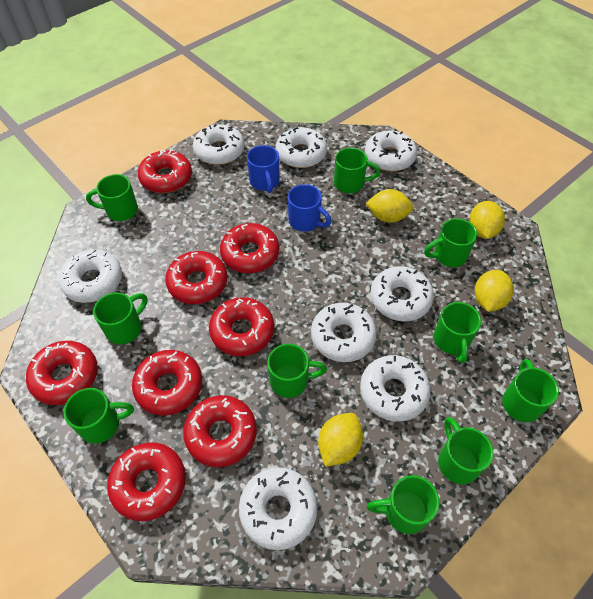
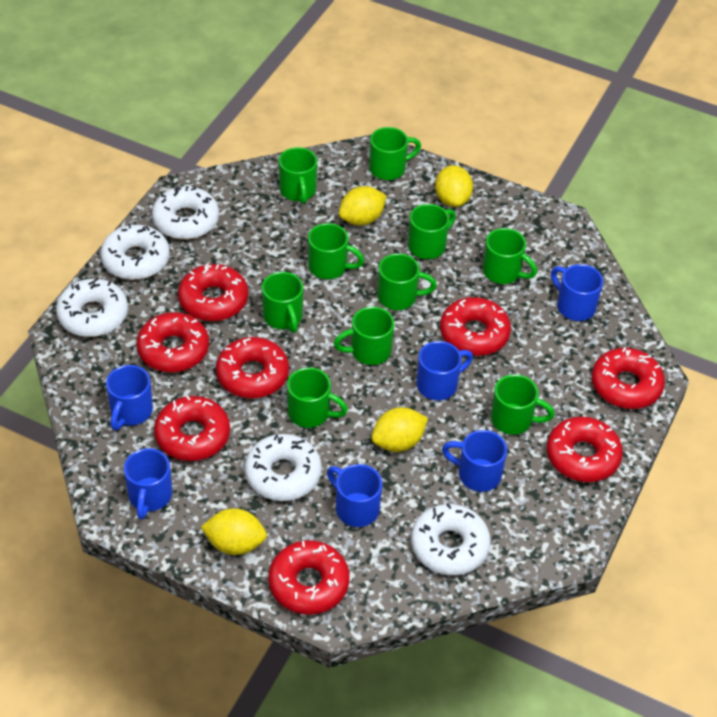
blue mug: 2 -> 6
white donut: 8 -> 5

